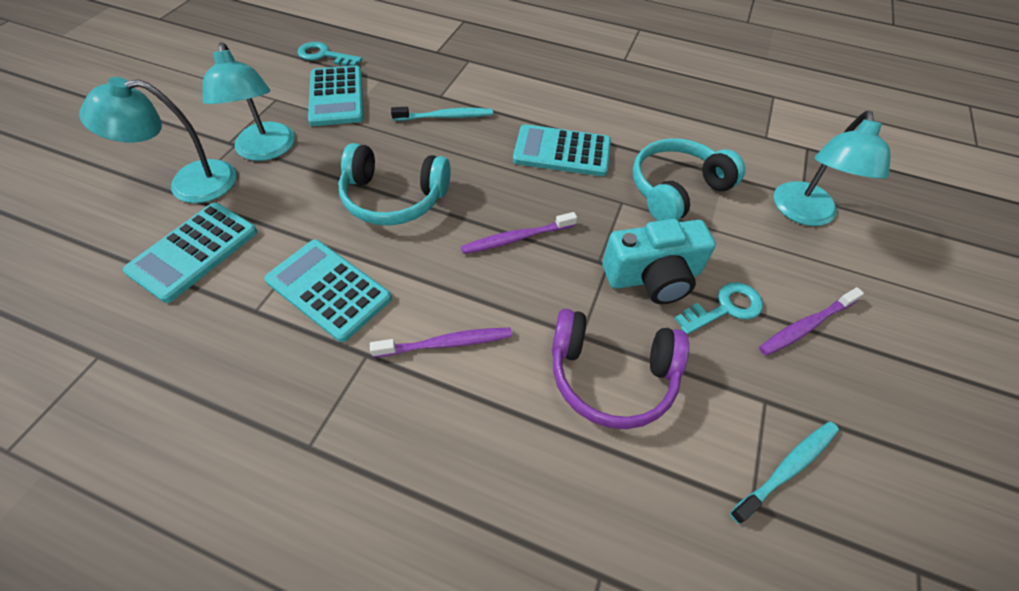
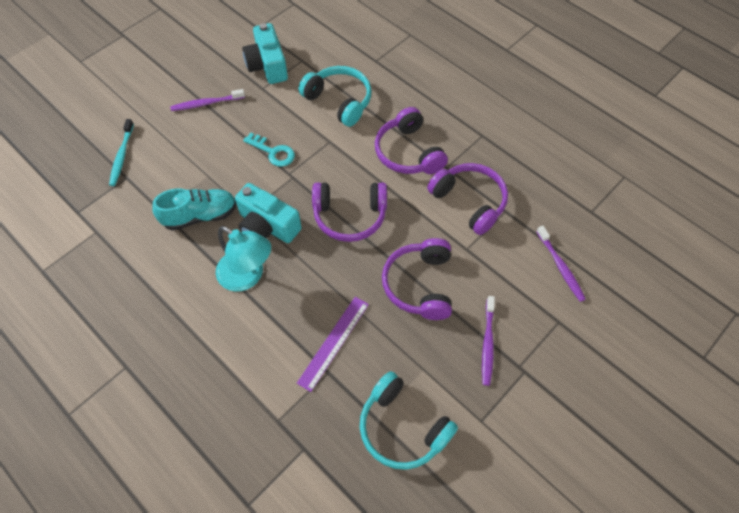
purple headphones: 1 -> 4
purple ruler: 0 -> 1
turquoise calculator: 4 -> 0
turquoise camera: 1 -> 2
turquoise key: 2 -> 1
turquoise lamp: 3 -> 1
turquoise shoe: 0 -> 1
turquoise toothbrush: 2 -> 1

